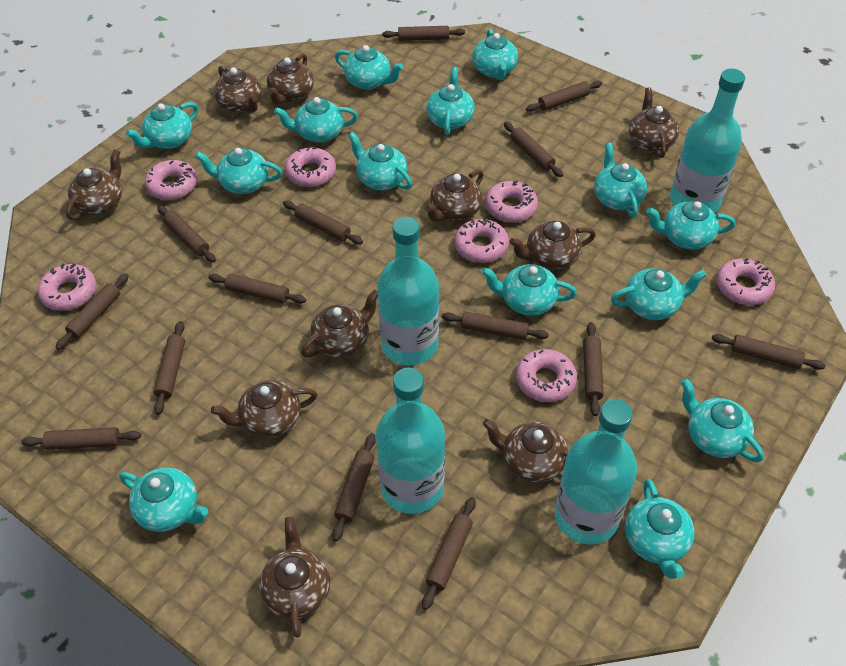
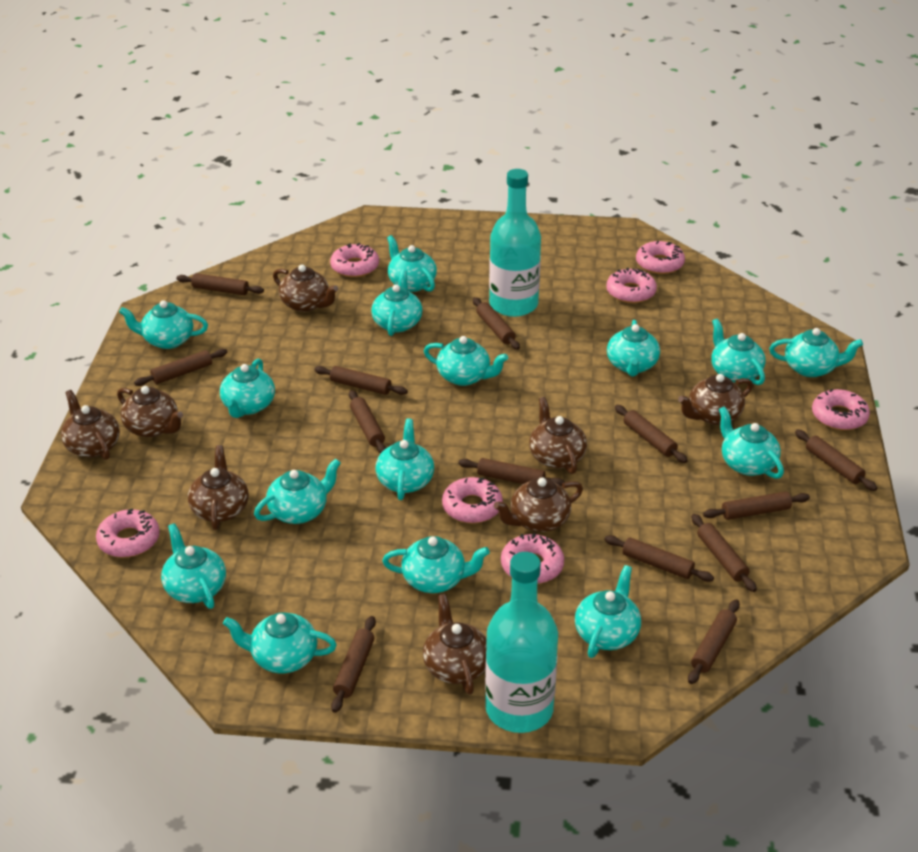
brown rolling pin: 14 -> 13
brown teapot: 10 -> 8
turquoise bottle: 4 -> 2
turquoise teapot: 14 -> 15

